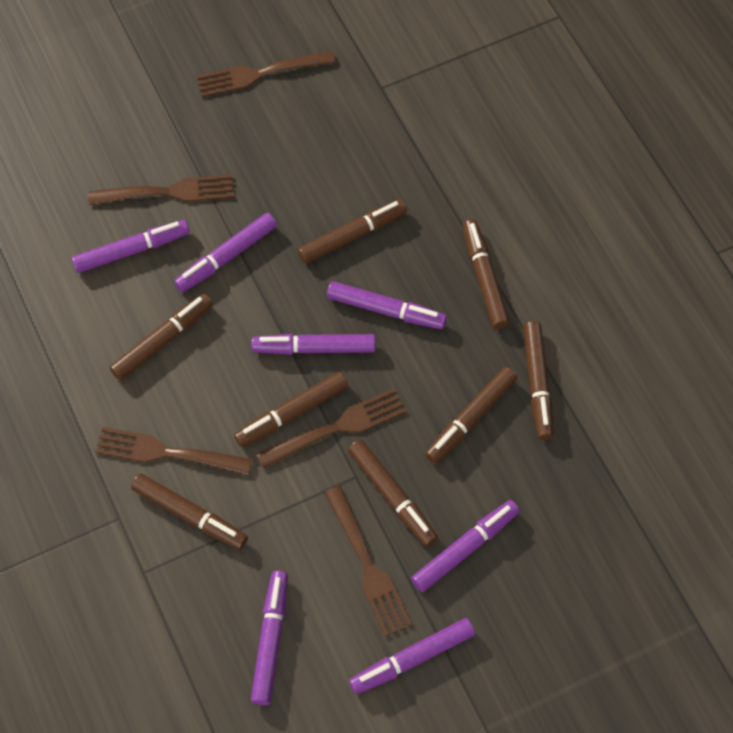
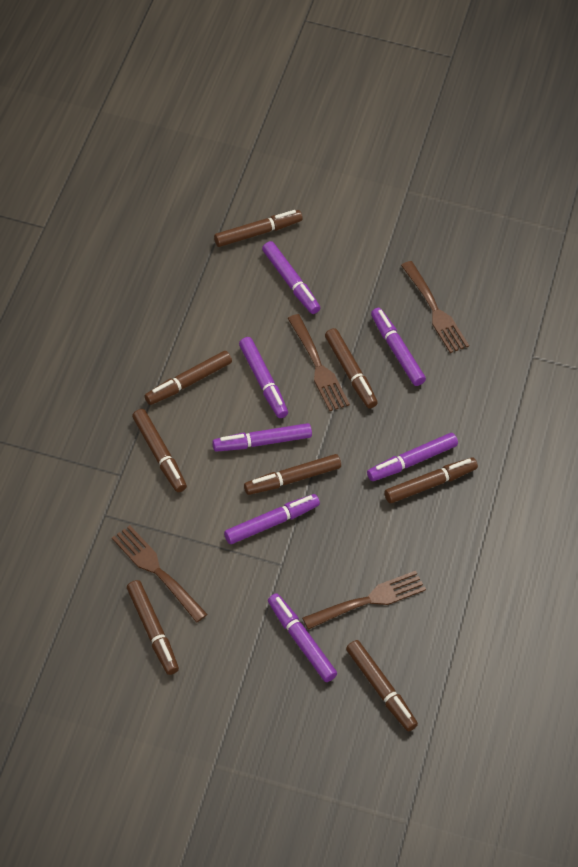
brown fork: 5 -> 4

